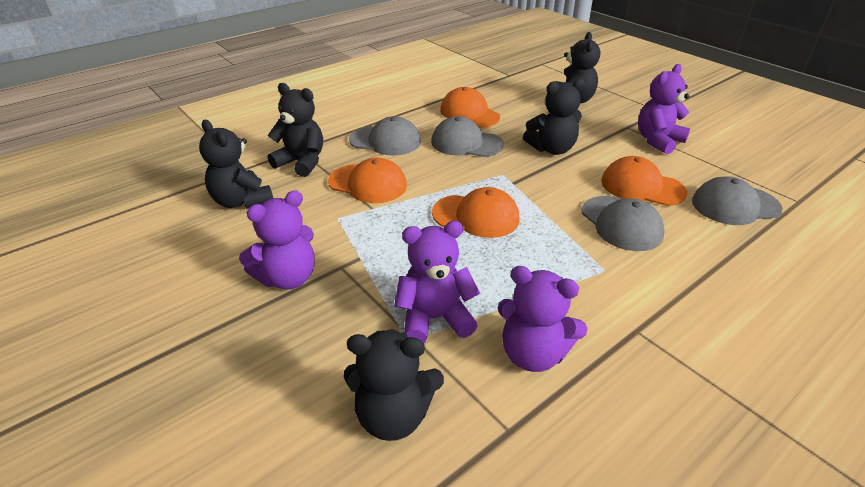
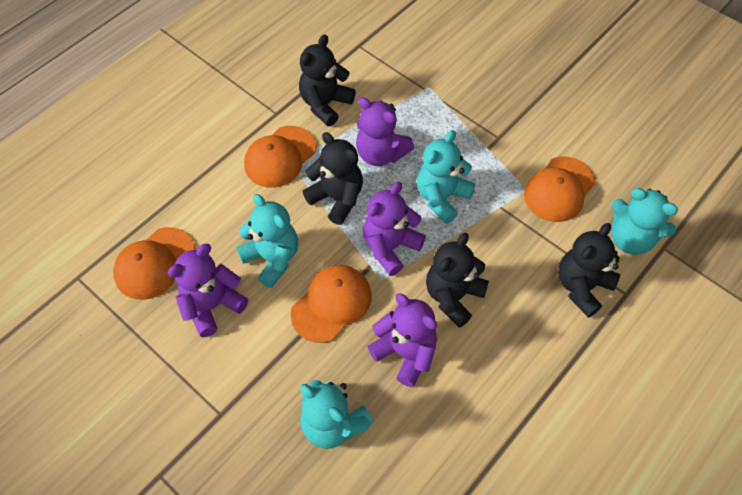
black teddy bear: 5 -> 4
grey cap: 4 -> 0
turquoise teddy bear: 0 -> 4

